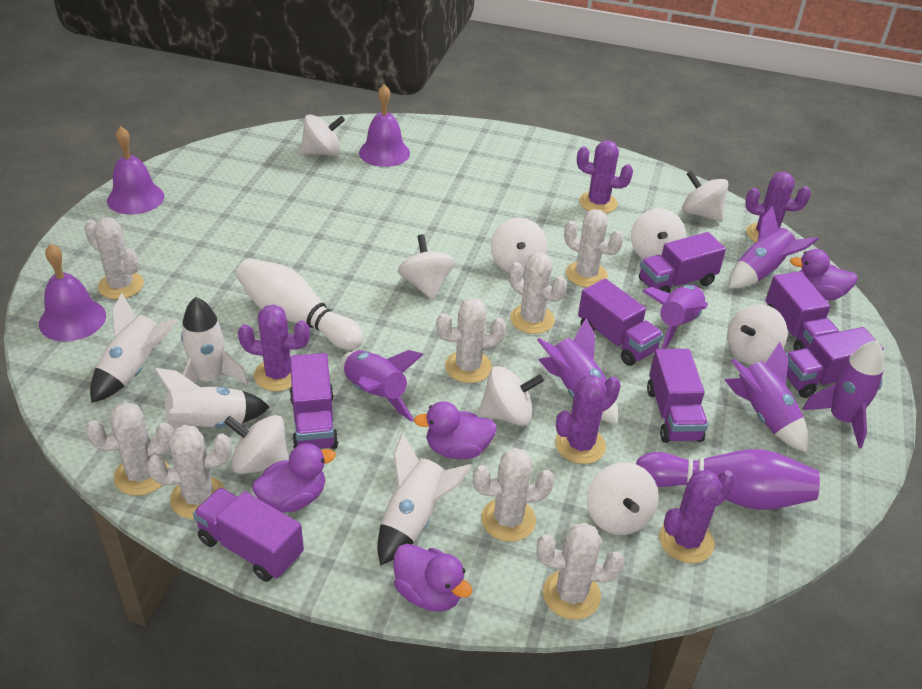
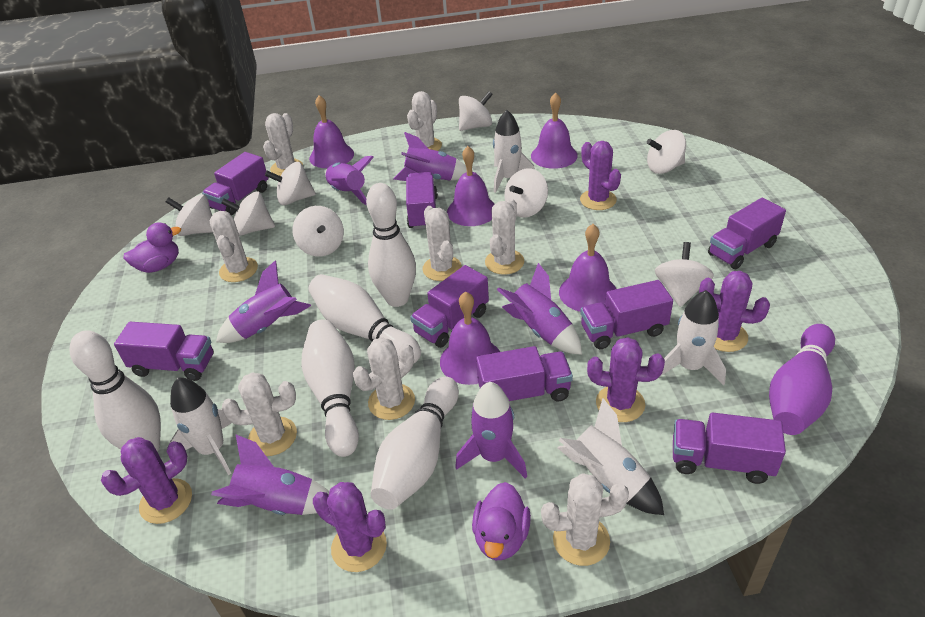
purple bell: 3 -> 5
purple duck: 4 -> 2
purple truck: 7 -> 8
white bowling pin: 1 -> 5
white spinning top: 9 -> 8

